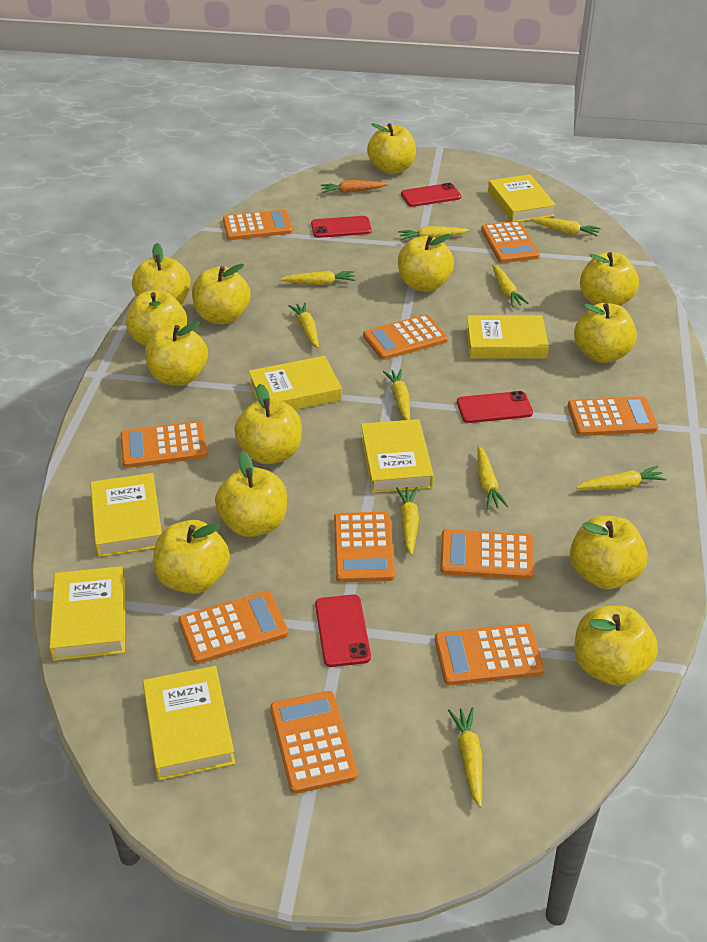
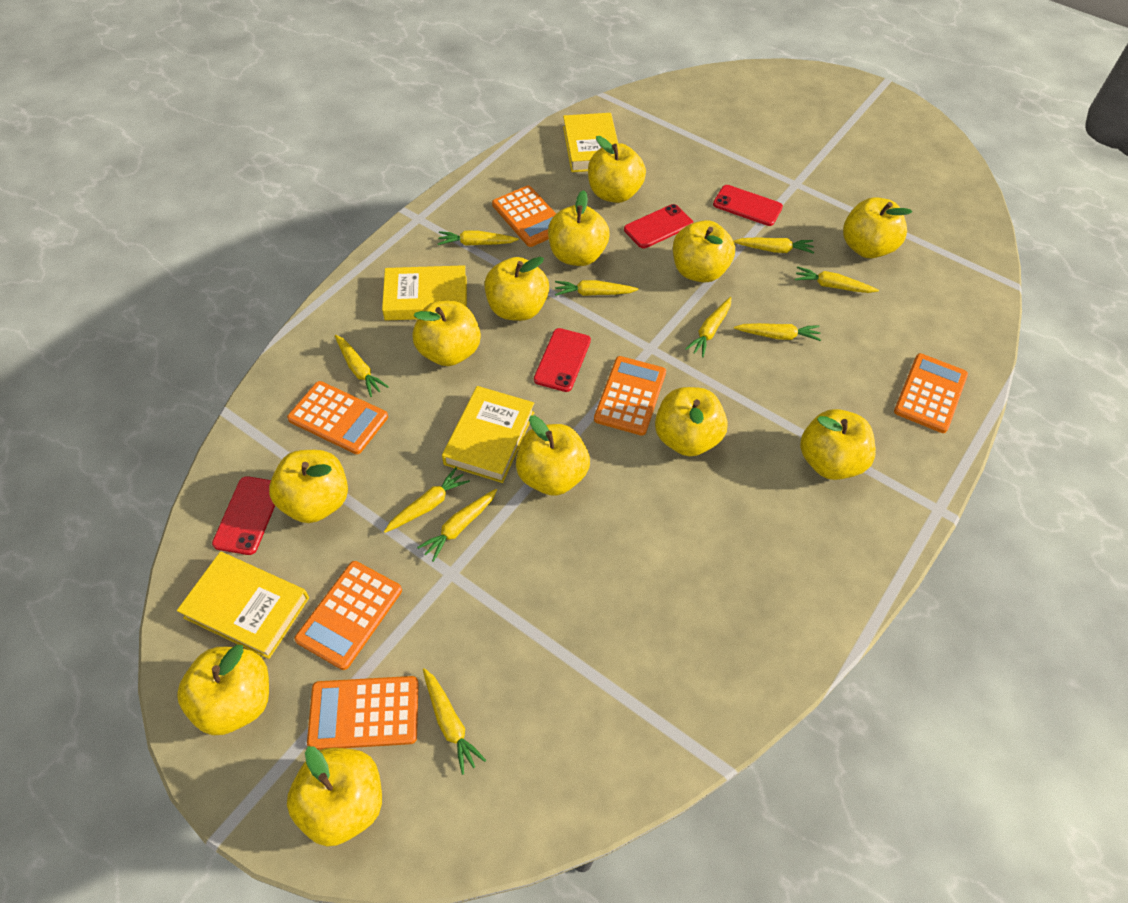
orange calculator: 10 -> 6
orange carrot: 1 -> 0
yellow apple: 13 -> 12
yellow book: 7 -> 4

